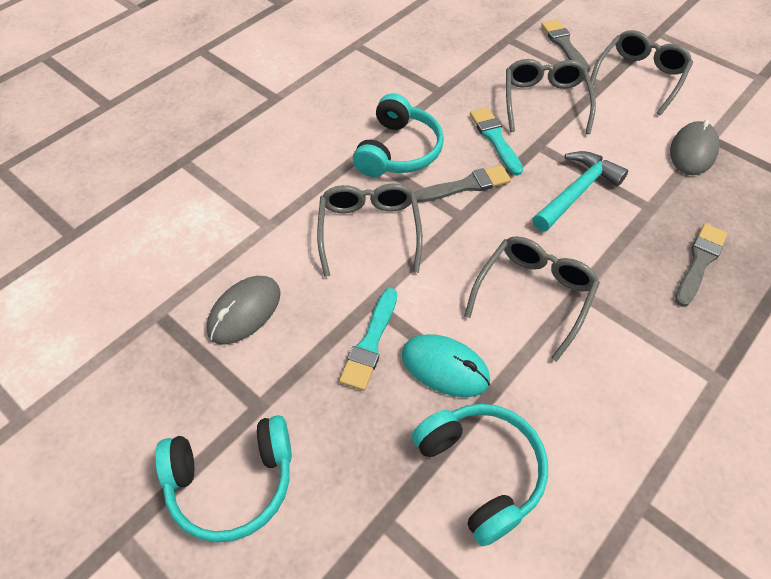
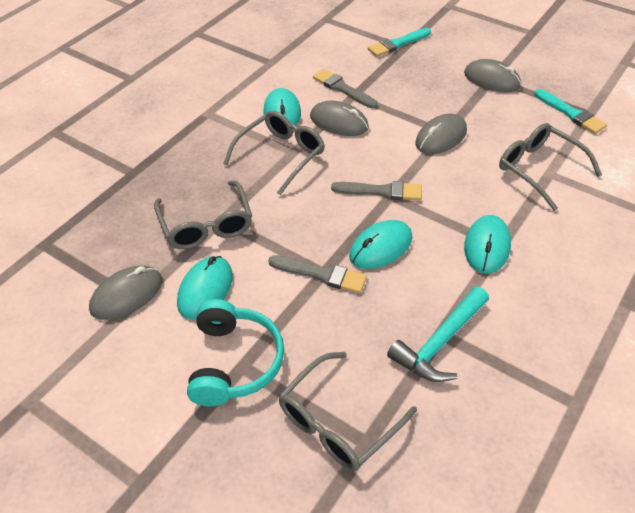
grey mouse: 2 -> 4
turquoise headphones: 3 -> 1
turquoise mouse: 1 -> 4

